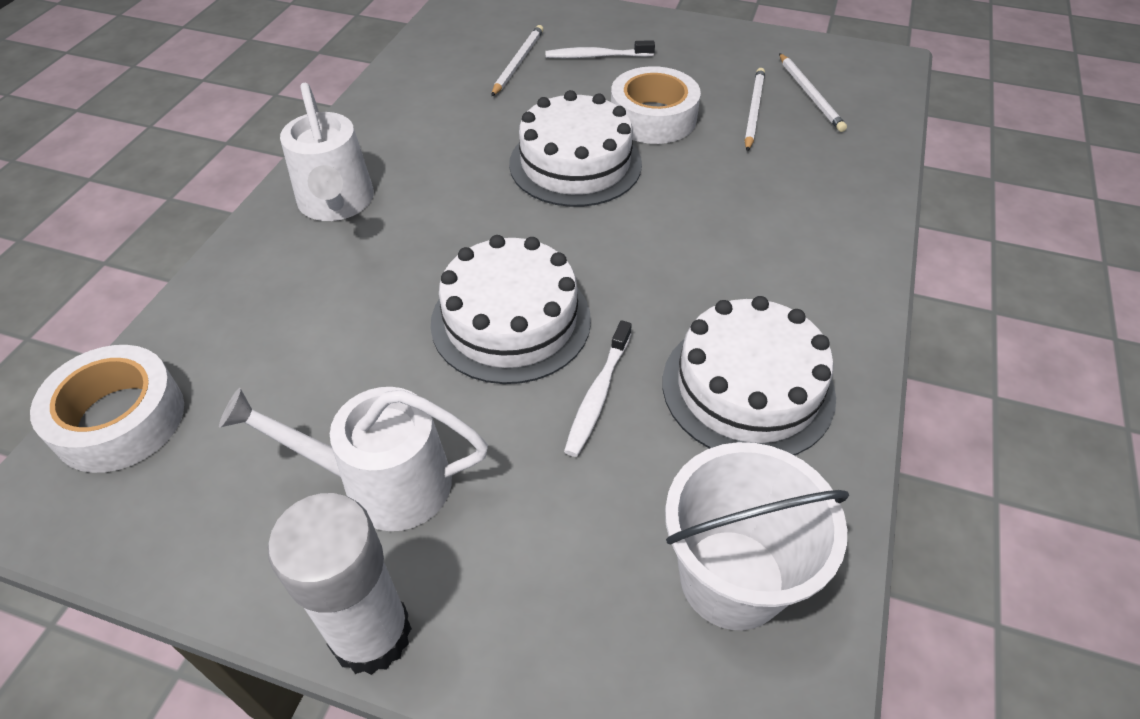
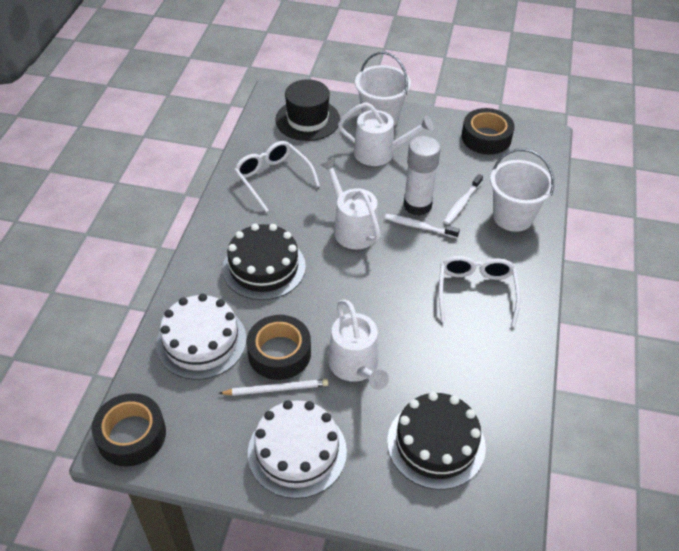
black cake: 0 -> 2
black hat: 0 -> 1
black tape: 0 -> 3
white bucket: 1 -> 2
white cake: 3 -> 2
white glasses: 0 -> 2
white pencil: 3 -> 1
white tape: 2 -> 0
white watering can: 2 -> 3

